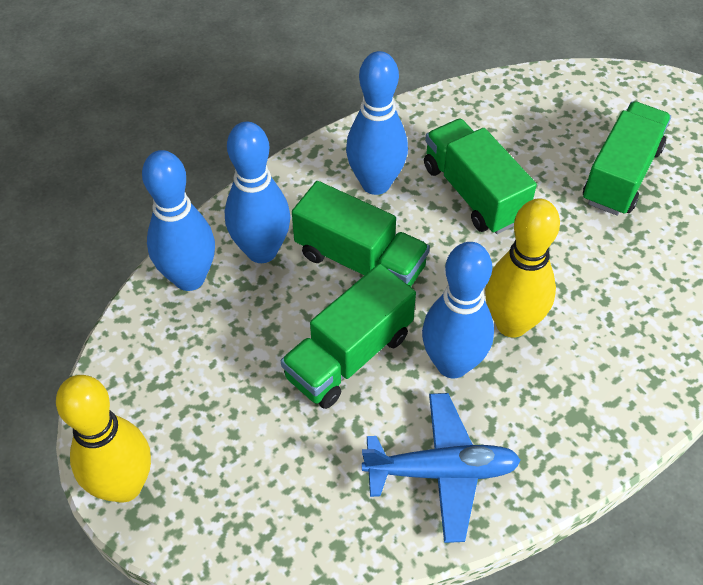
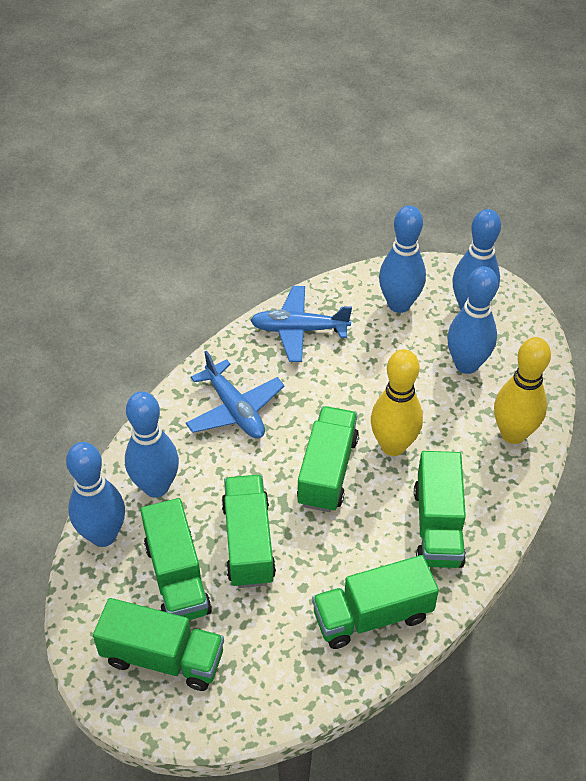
blue bowling pin: 4 -> 5
blue plane: 1 -> 2
green truck: 4 -> 6

